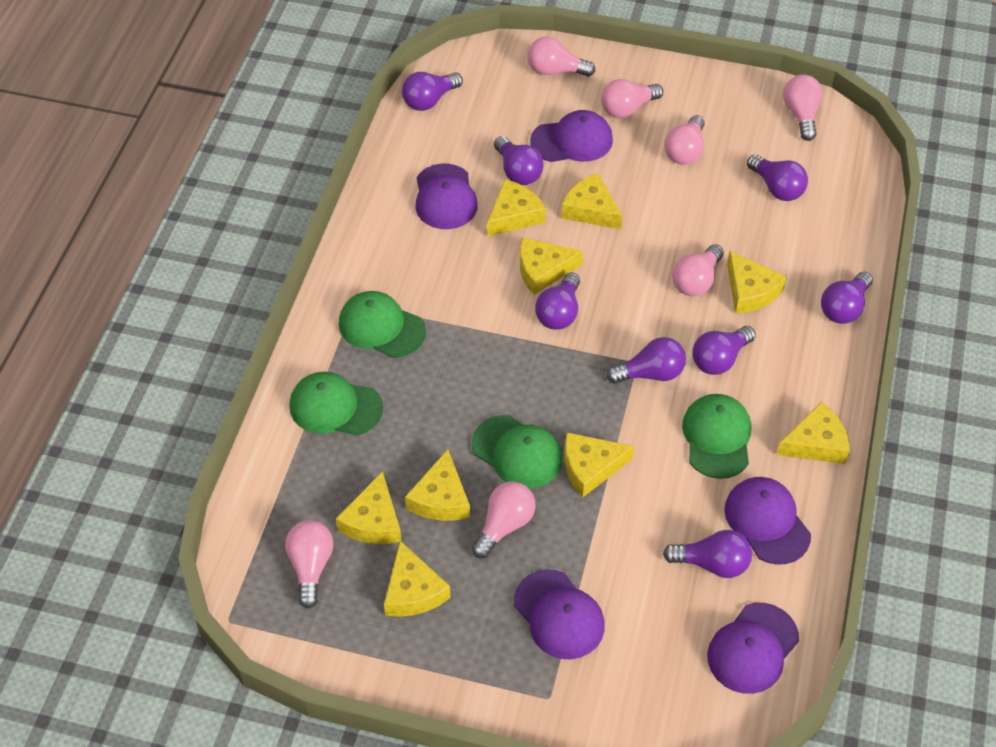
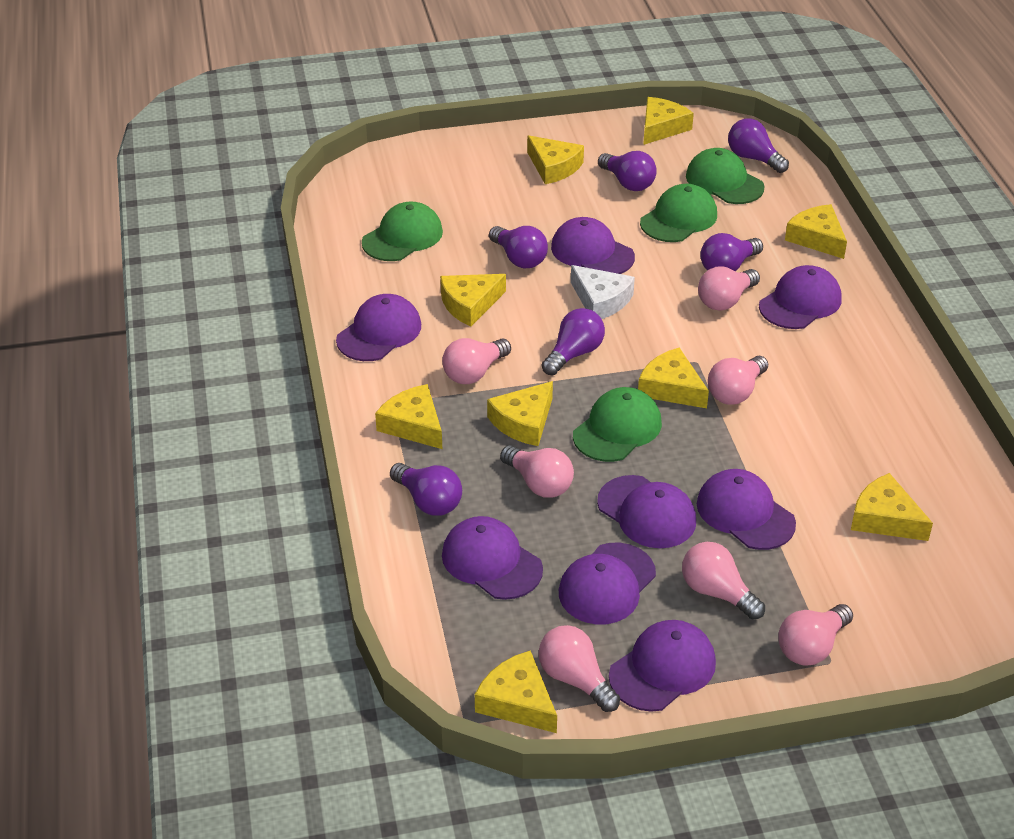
purple cap: 5 -> 8
purple light bulb: 8 -> 6
white cheese: 0 -> 1

